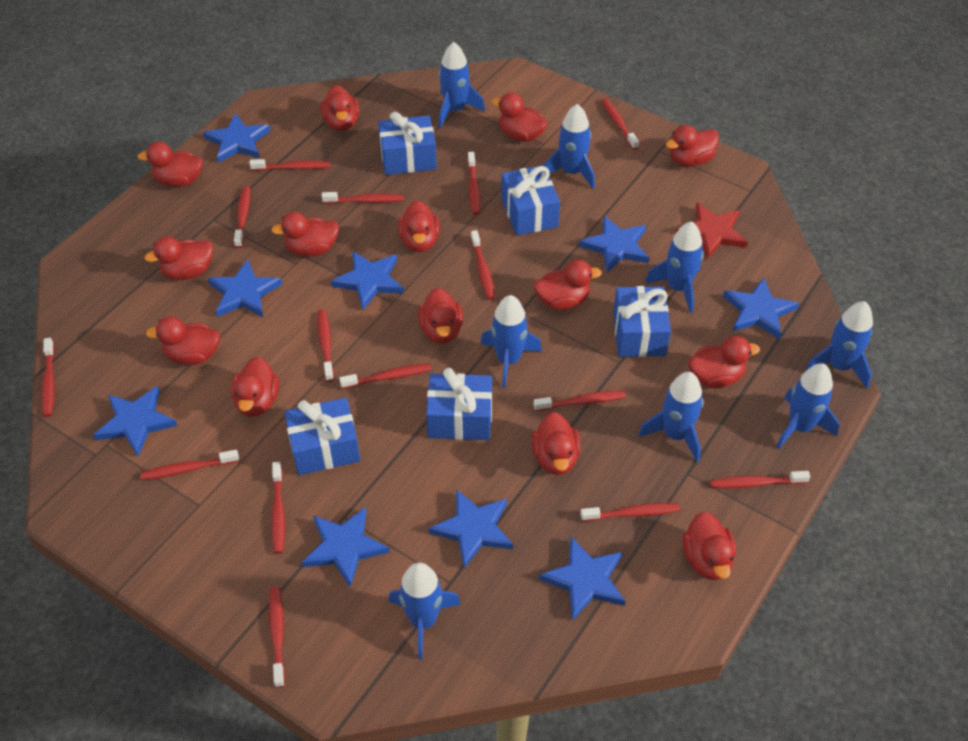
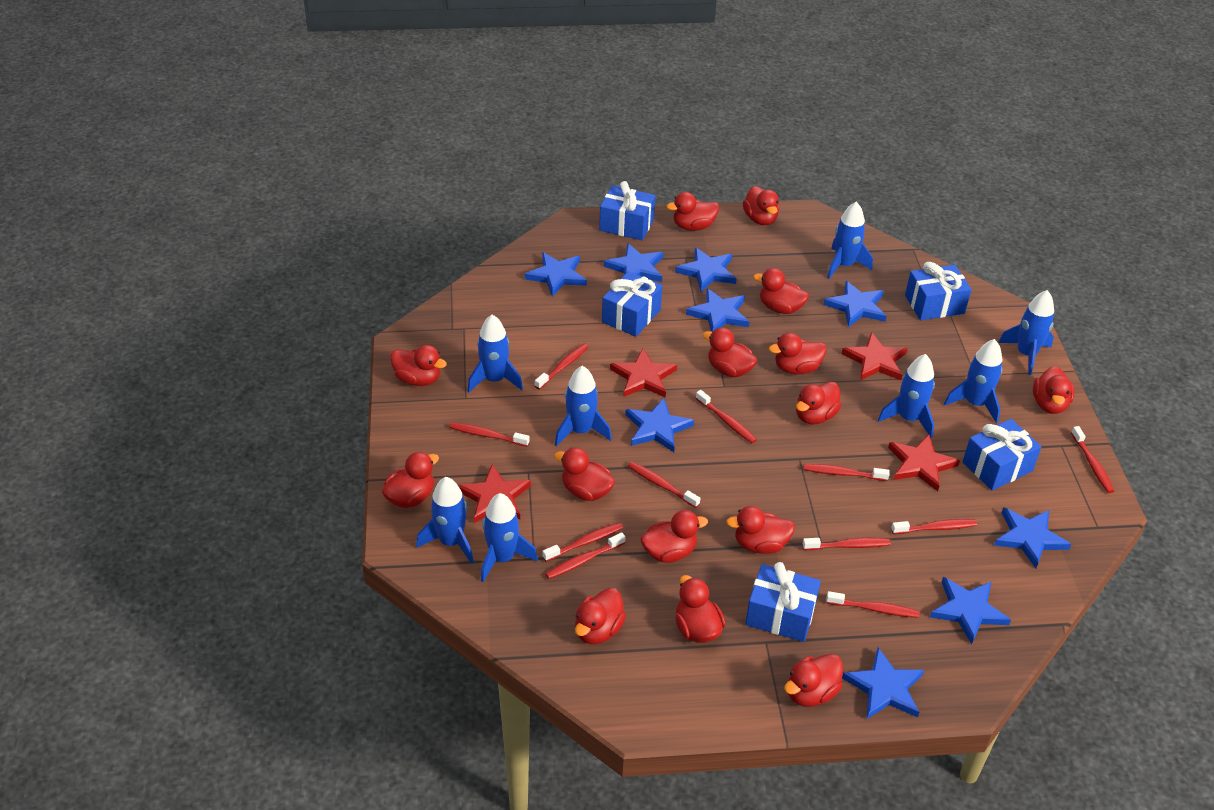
red duck: 14 -> 15
red star: 1 -> 4
red toothbrush: 15 -> 11

